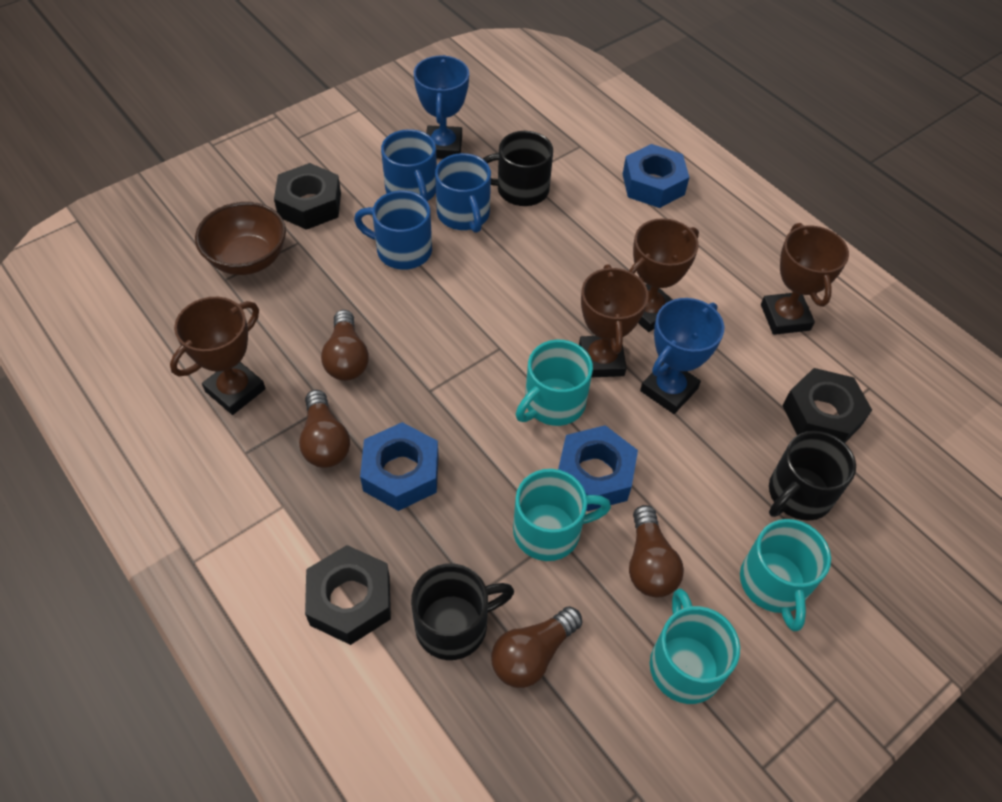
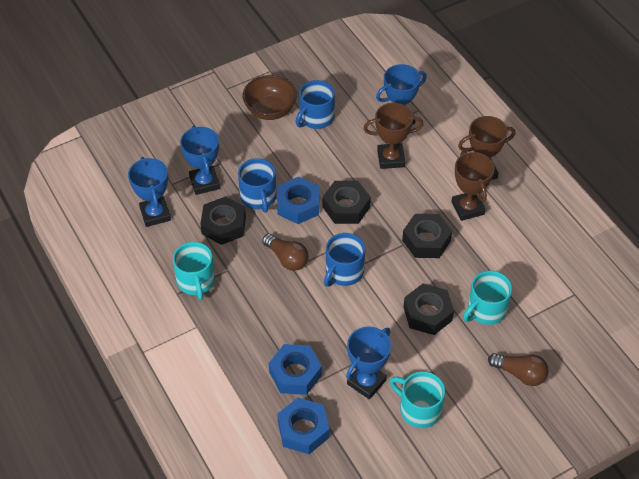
black mug: 3 -> 0
black nut: 3 -> 4
blue trophy: 2 -> 4
brown light bulb: 4 -> 2
brown trophy: 4 -> 3
turquoise mug: 4 -> 3

